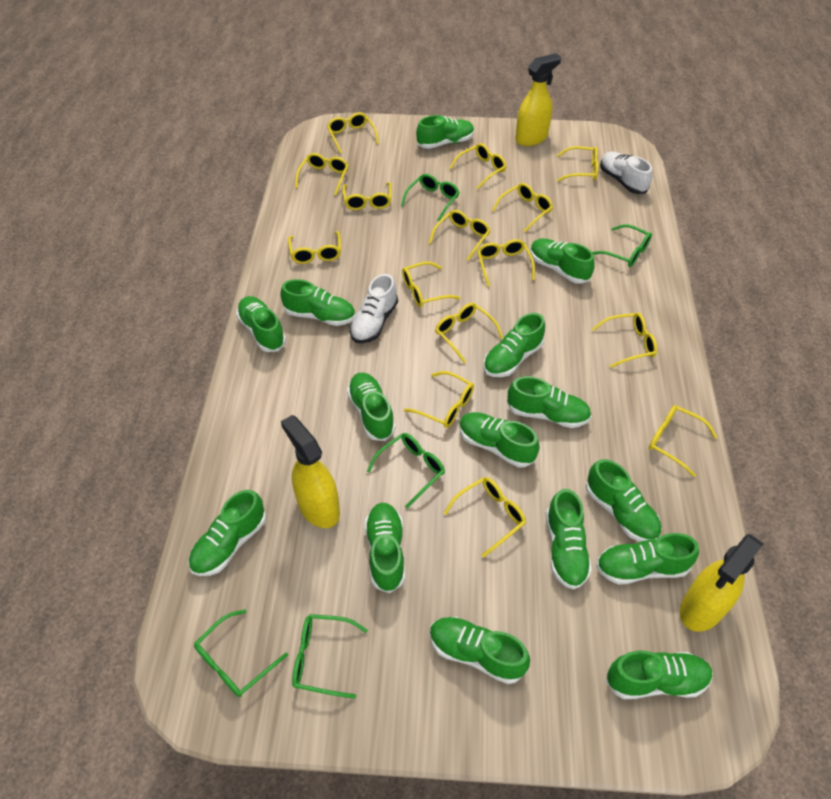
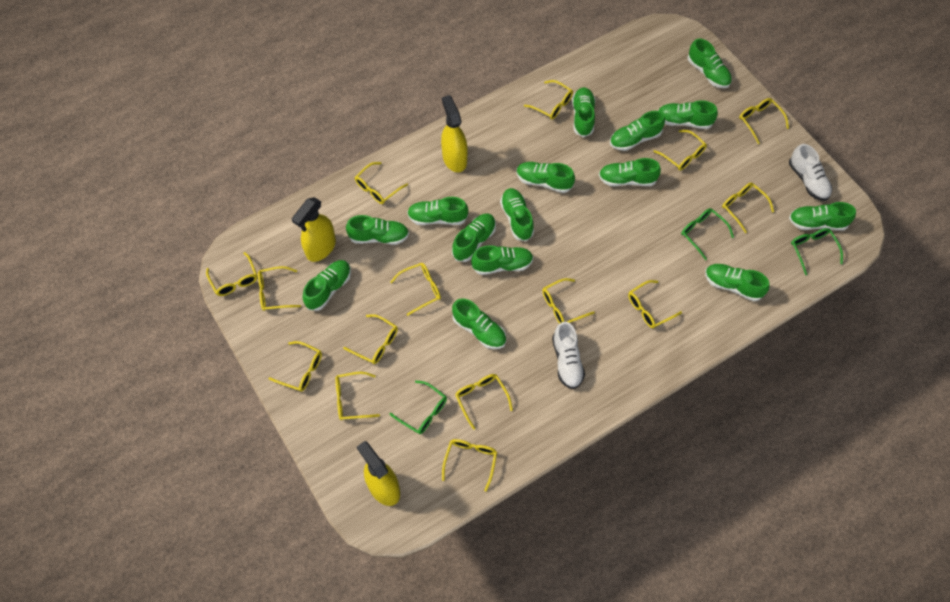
green glasses: 5 -> 3

